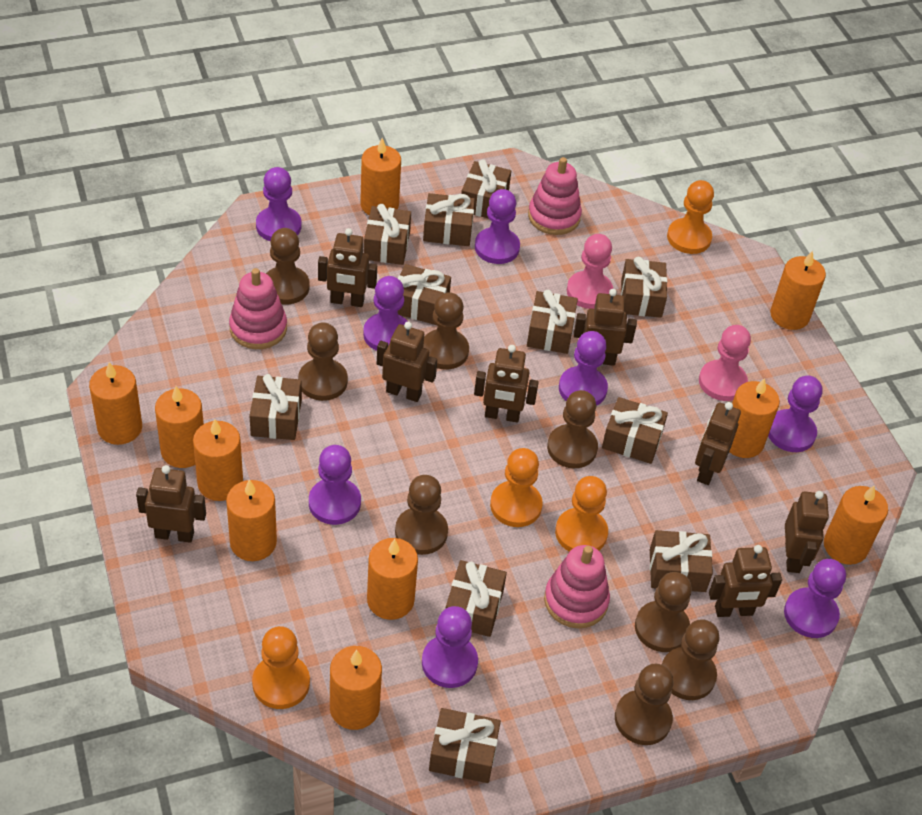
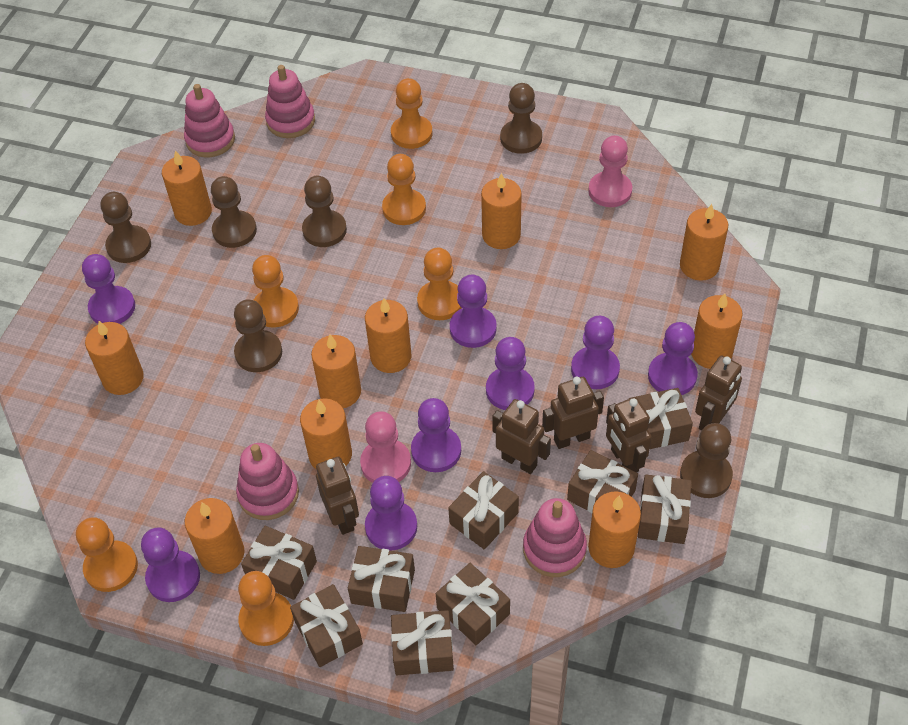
brown gift: 11 -> 9
brown pawn: 8 -> 6
brown robot: 8 -> 5
orange pawn: 4 -> 6
pink stacking toy: 3 -> 4

